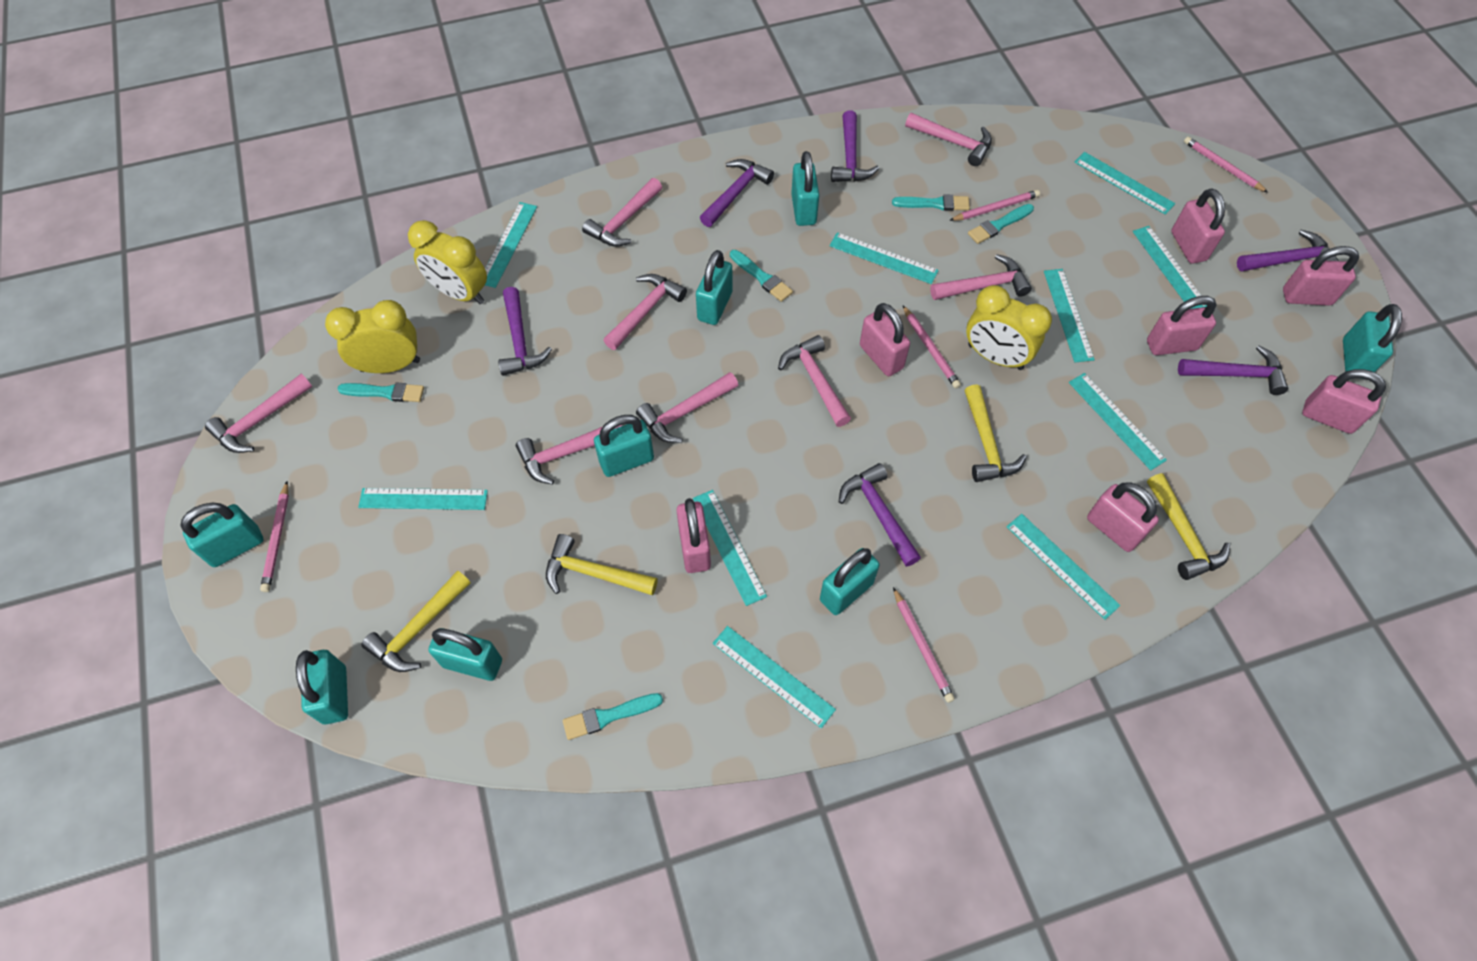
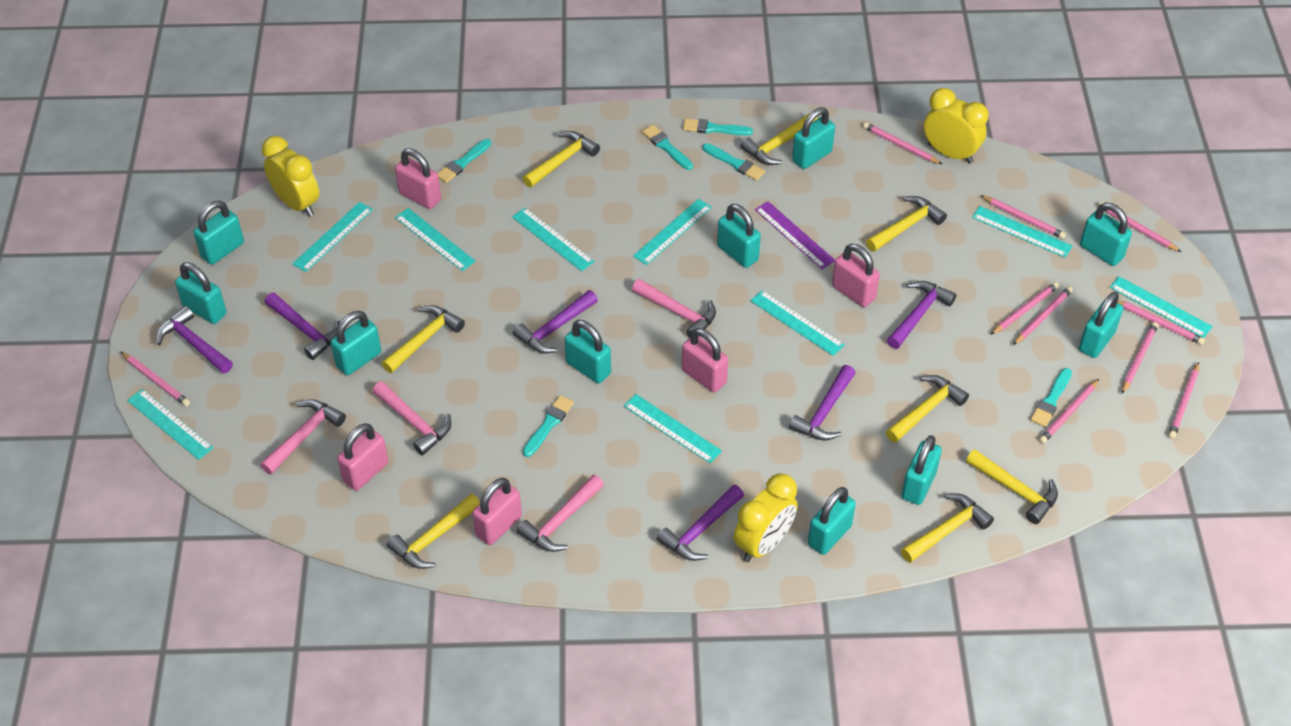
pink hammer: 8 -> 4
pink padlock: 7 -> 5
pink pencil: 5 -> 10
purple ruler: 0 -> 1
turquoise brush: 5 -> 6
turquoise padlock: 8 -> 10
turquoise ruler: 10 -> 9
yellow hammer: 4 -> 8

